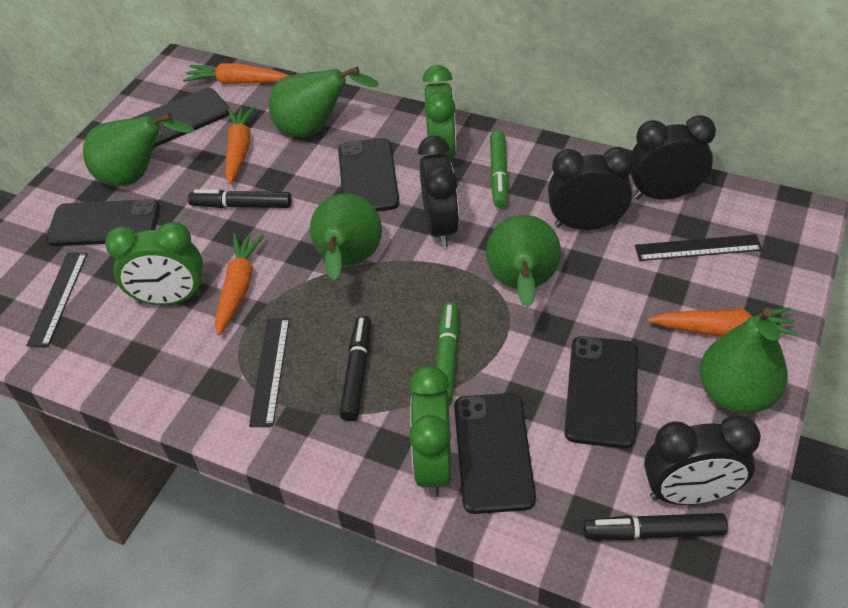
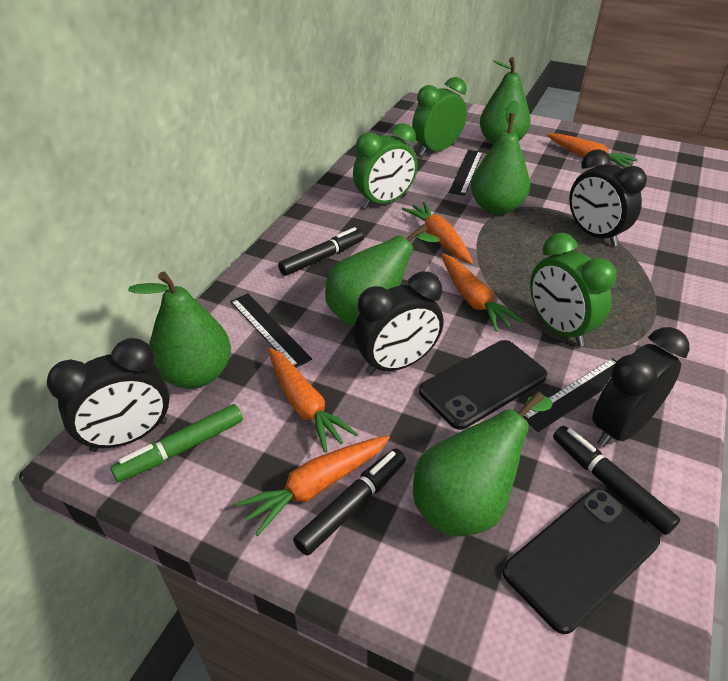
black phone: 5 -> 2
green marker: 2 -> 1
orange carrot: 4 -> 5

